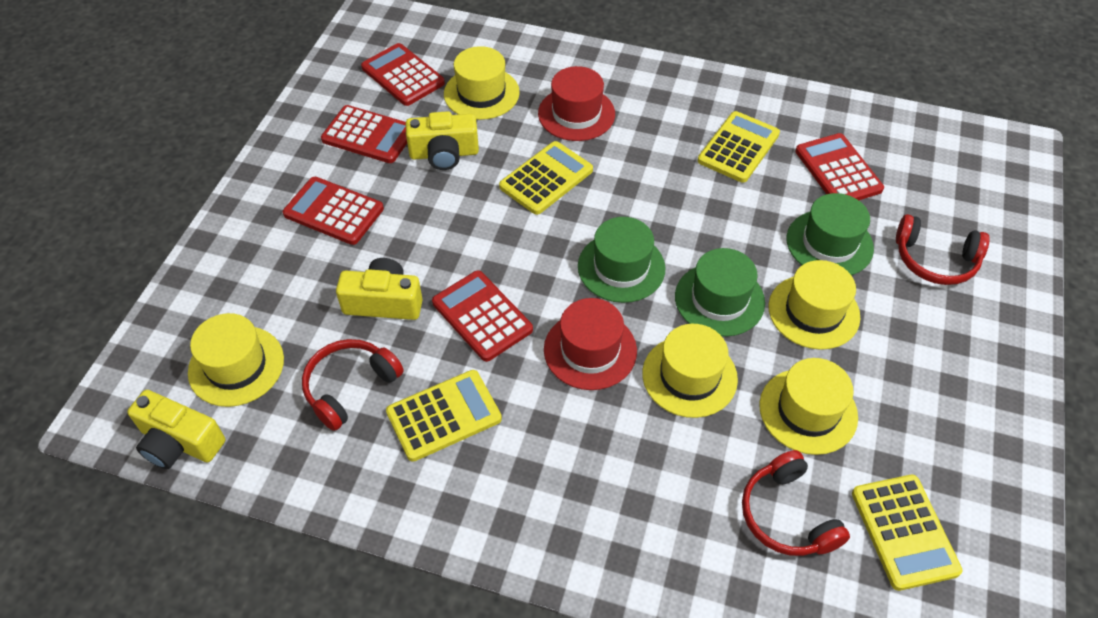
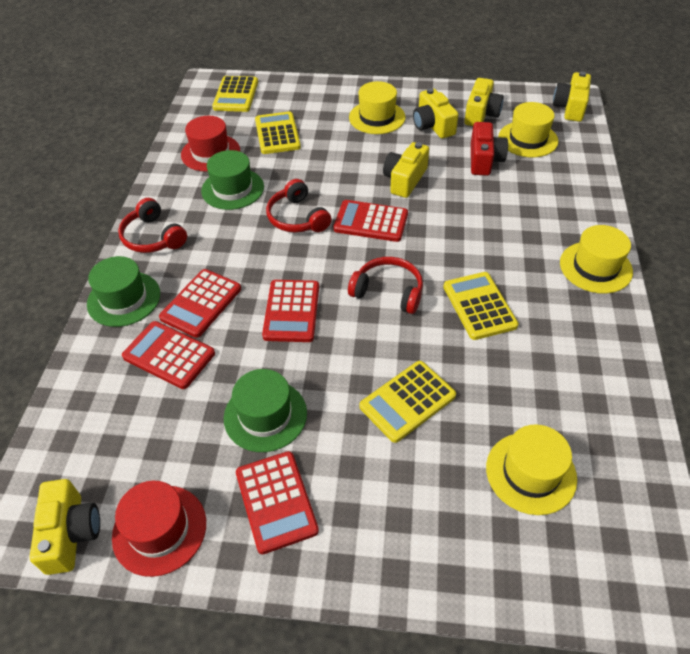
red camera: 0 -> 1
yellow camera: 3 -> 5
yellow hat: 5 -> 4

